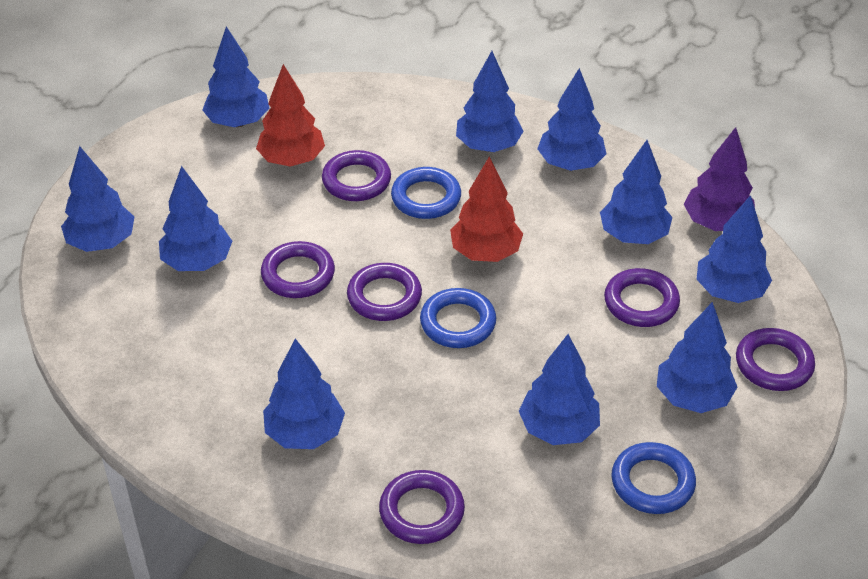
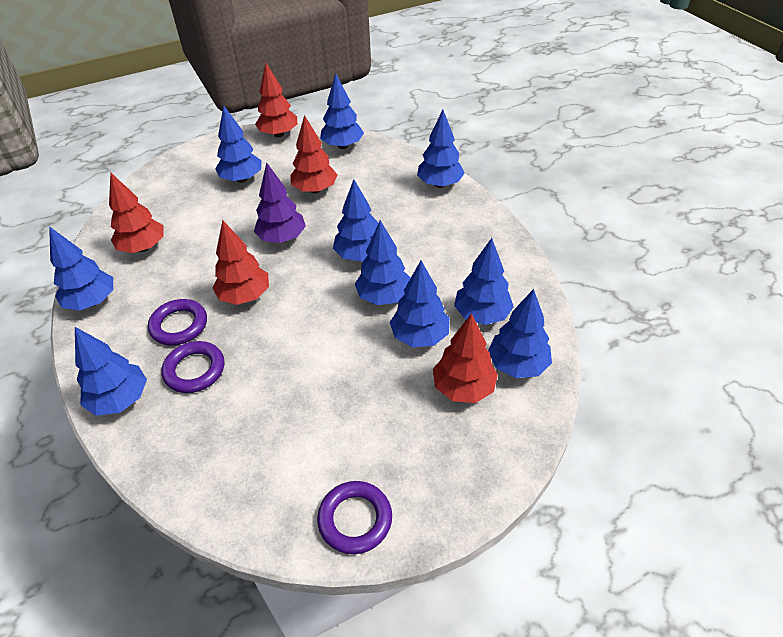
blue ring: 3 -> 0
purple ring: 6 -> 3
red tree: 2 -> 5

